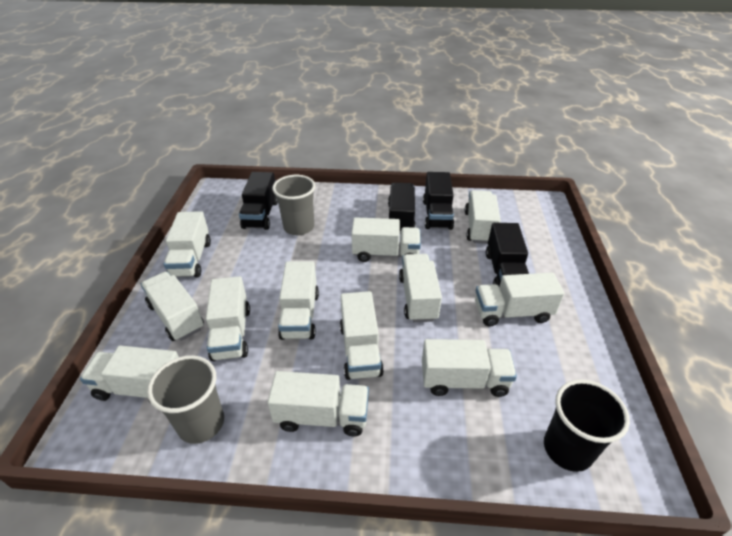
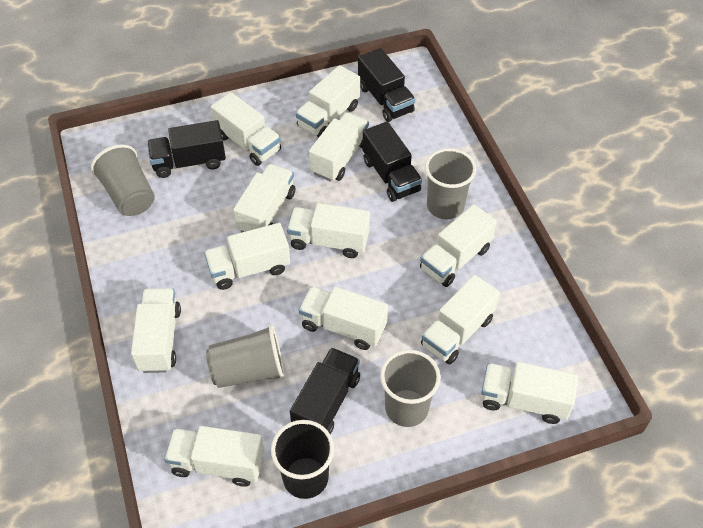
grey cup: 2 -> 4

